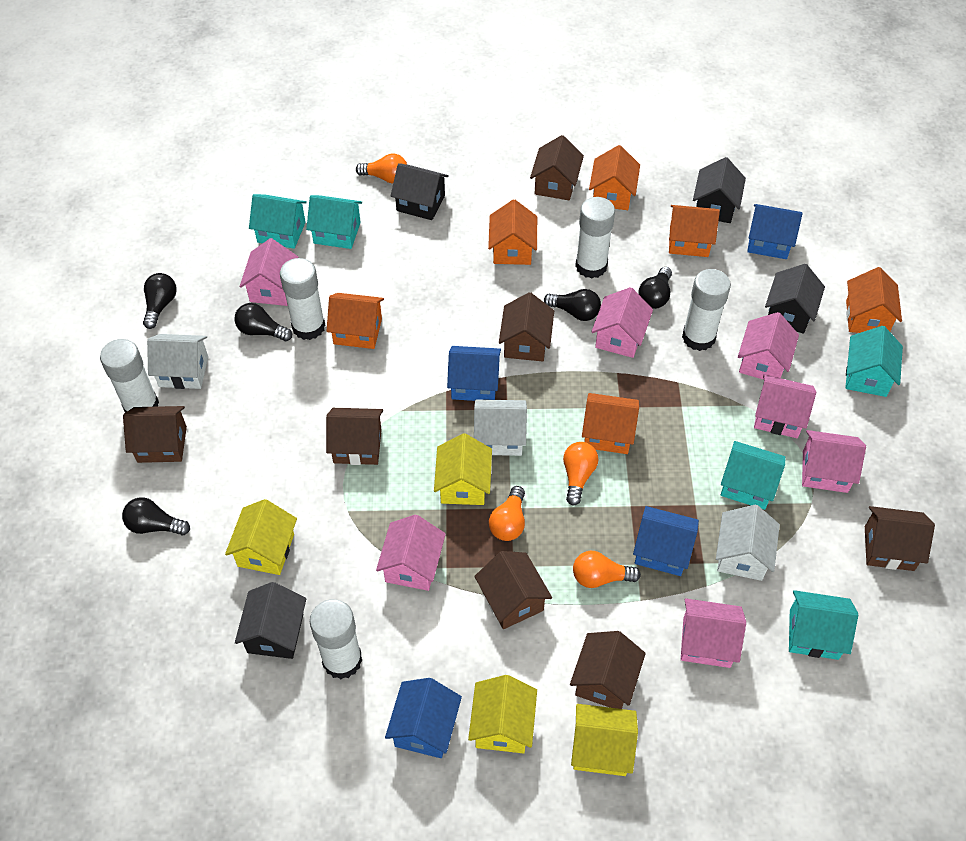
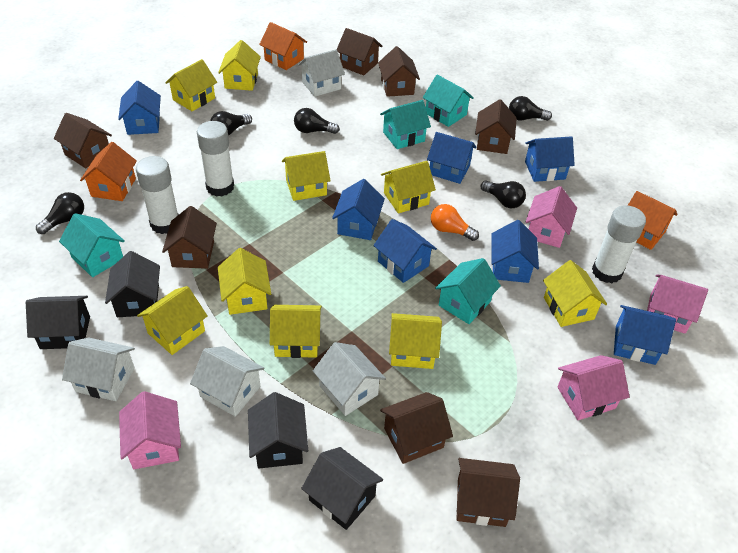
blue house: 4 -> 7
orange house: 6 -> 3
orange light bulb: 4 -> 1
pink house: 7 -> 4
turquoise house: 5 -> 4
white glue stick: 5 -> 3
white house: 3 -> 4
yellow house: 4 -> 9

